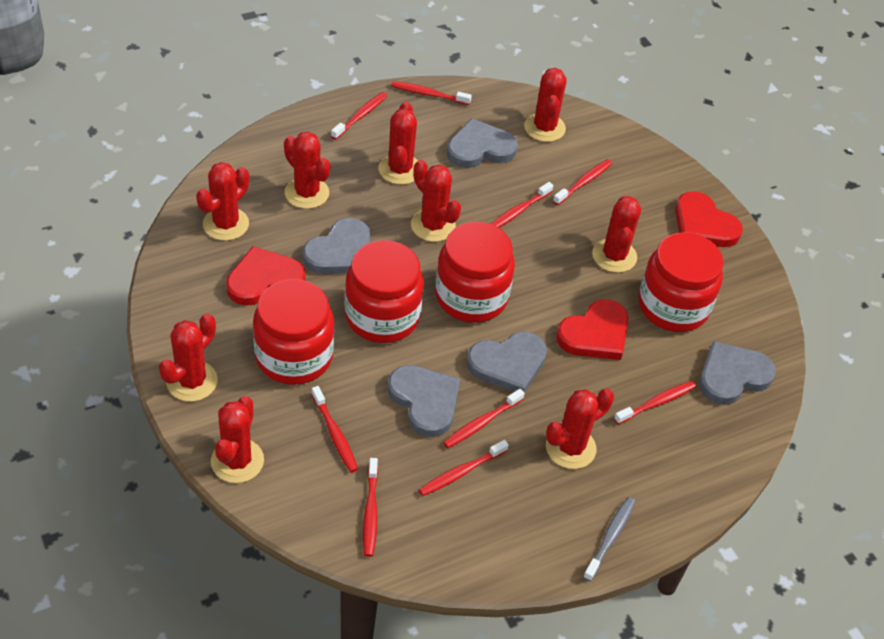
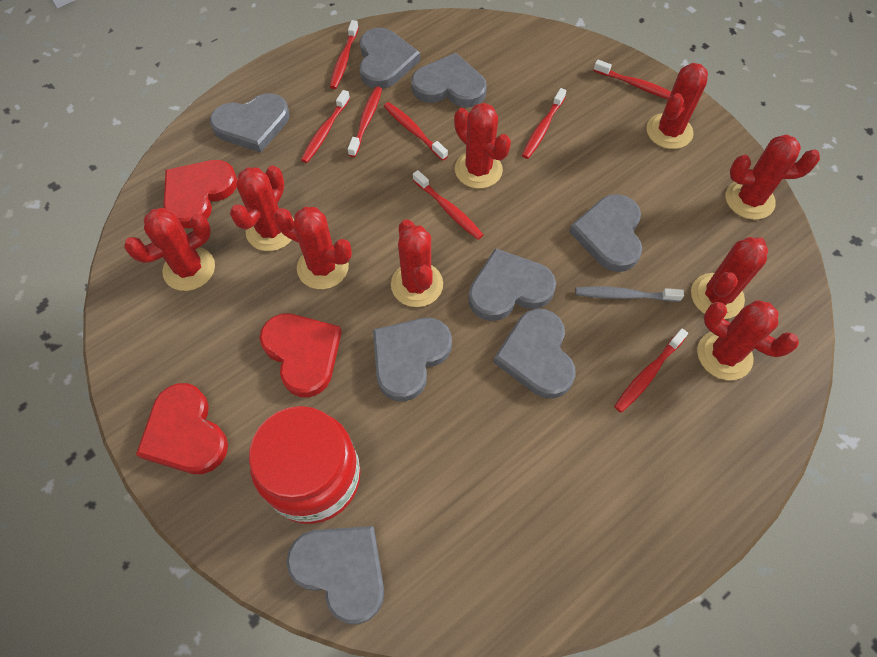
grey heart: 5 -> 8
red jar: 4 -> 1
red toothbrush: 9 -> 8

